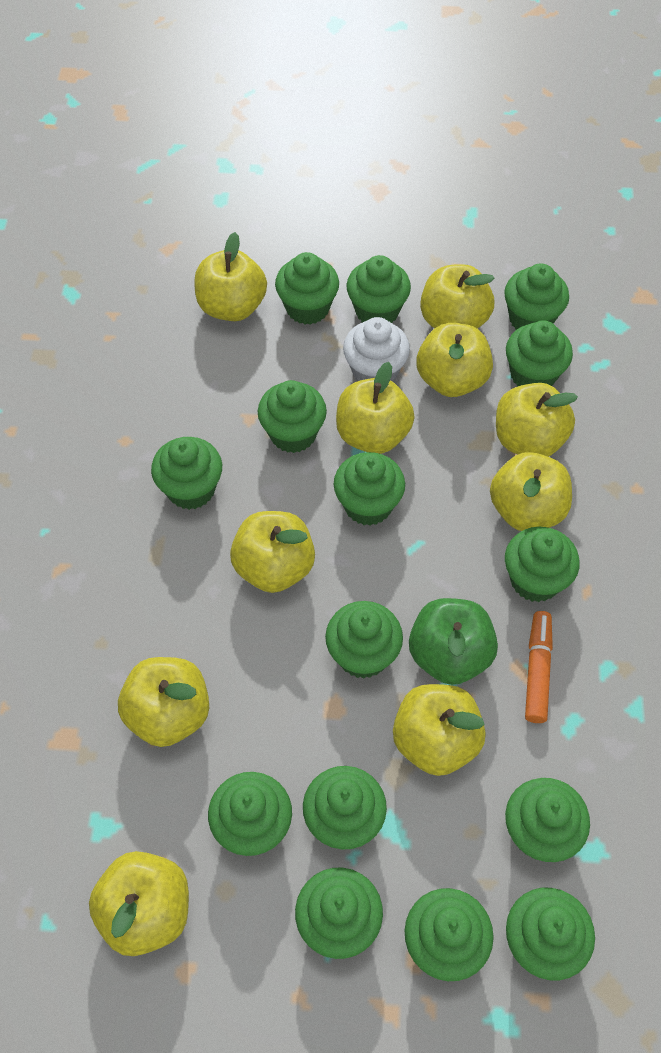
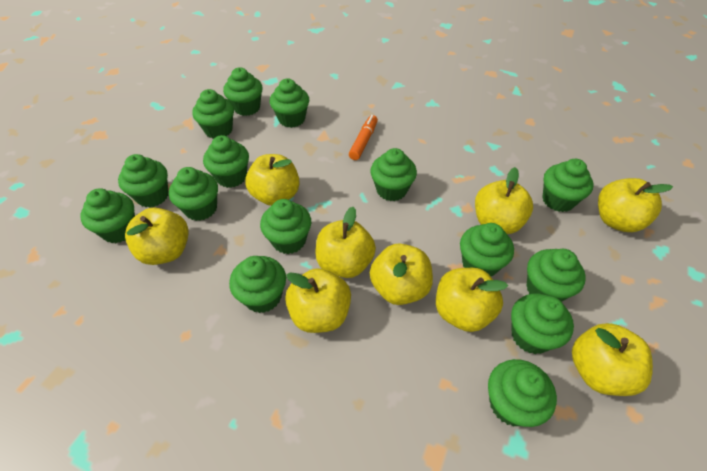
green apple: 1 -> 0
white cupcake: 1 -> 0
yellow apple: 10 -> 9

